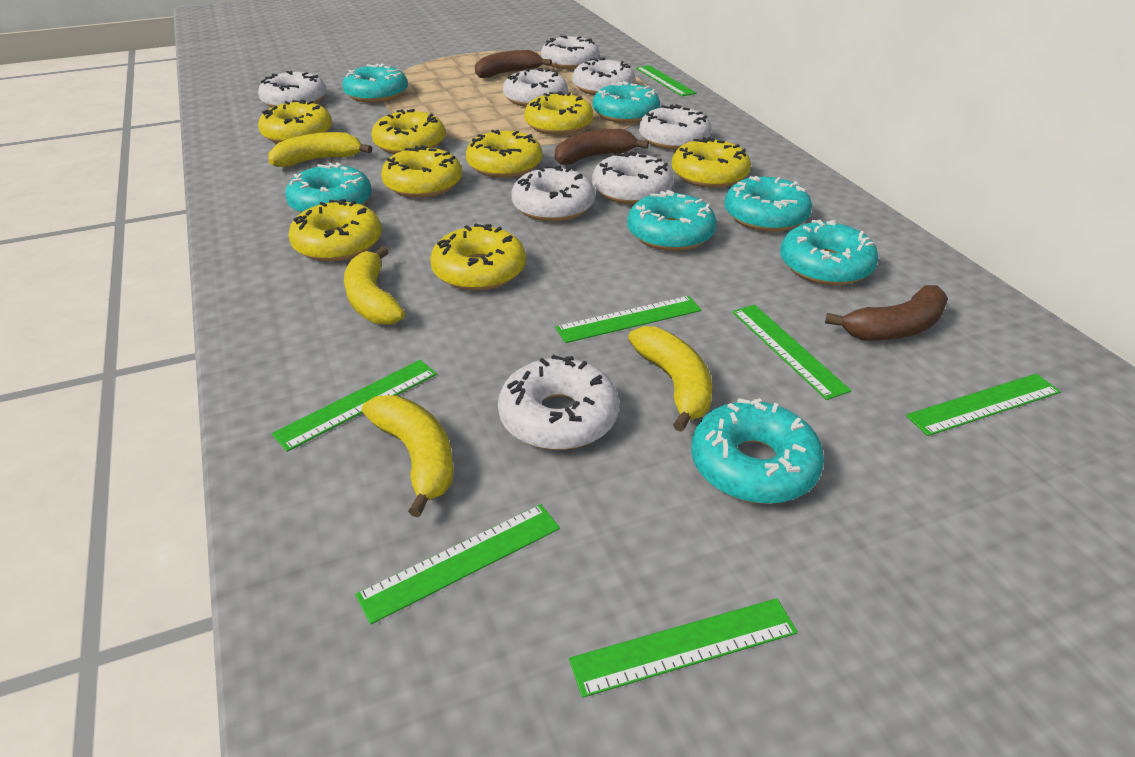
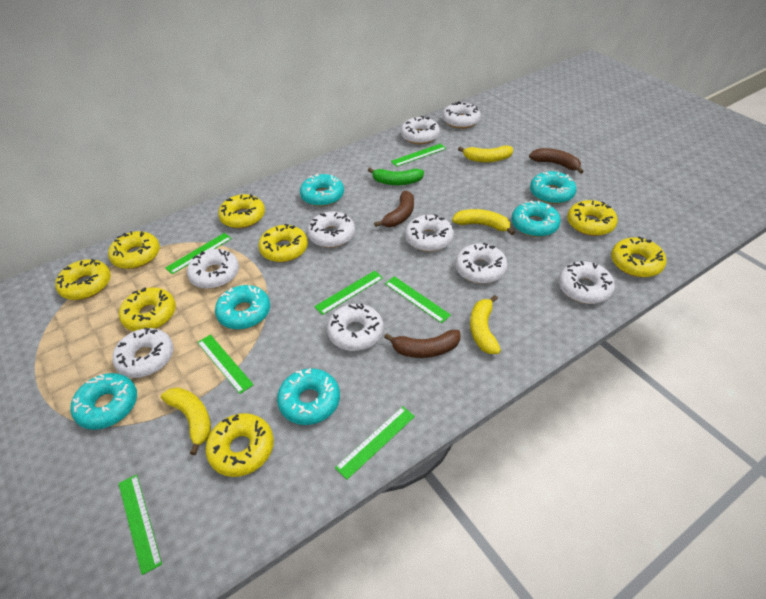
green banana: 0 -> 1
turquoise donut: 7 -> 6
white donut: 8 -> 9

